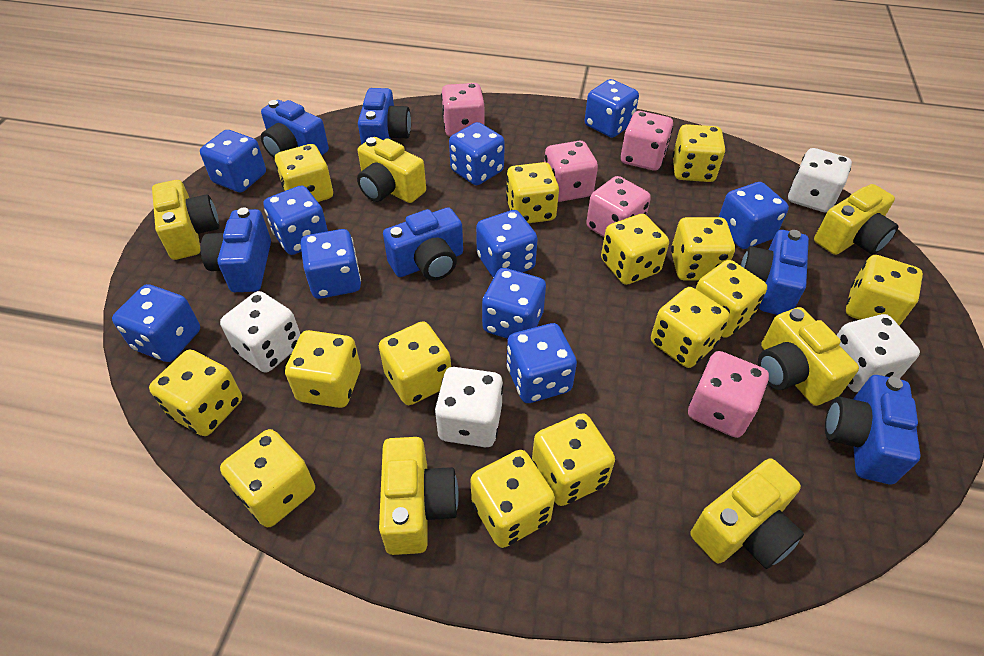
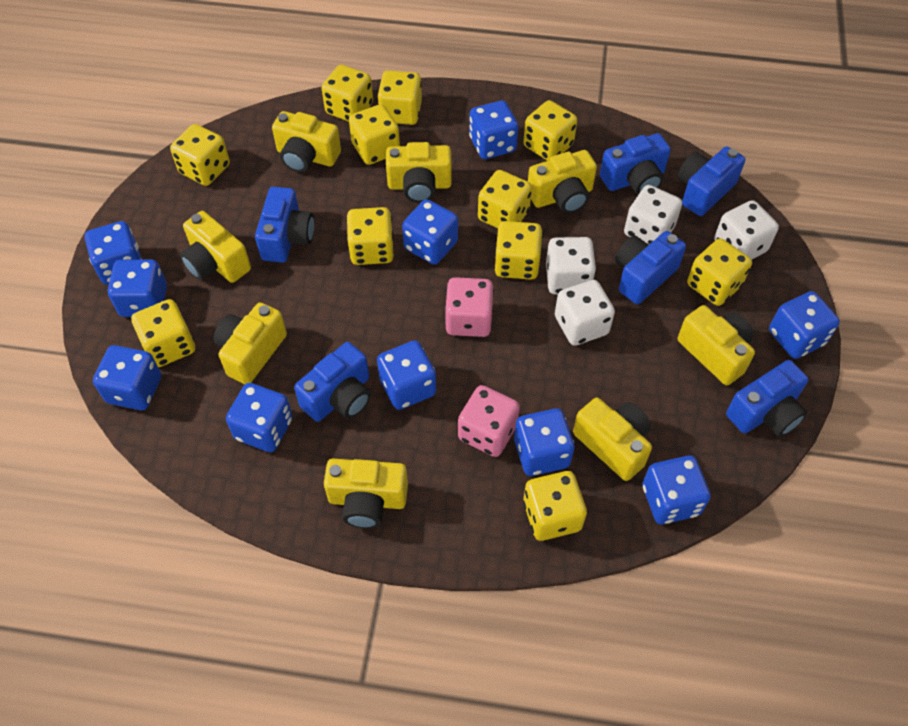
pink dice: 5 -> 2
yellow camera: 6 -> 8
yellow dice: 14 -> 11

